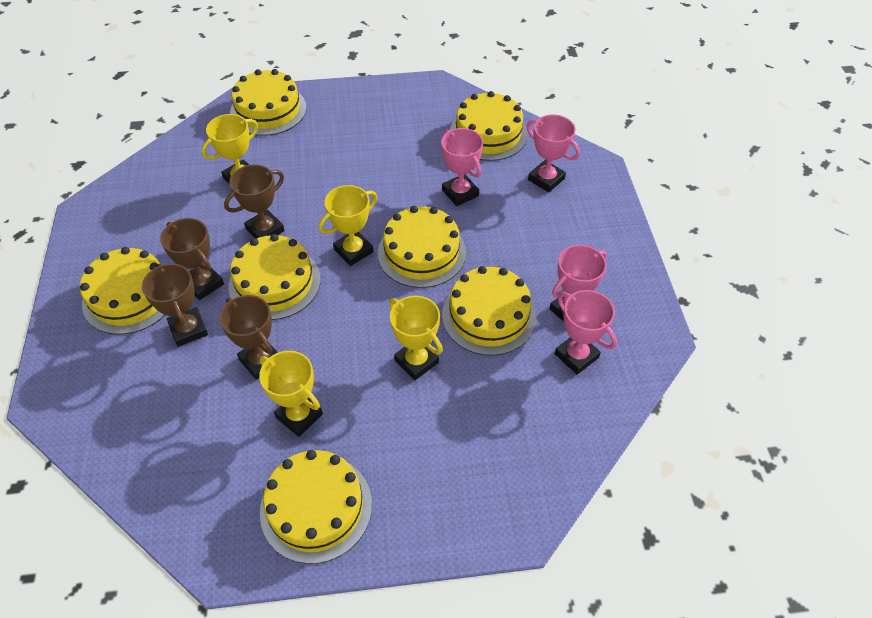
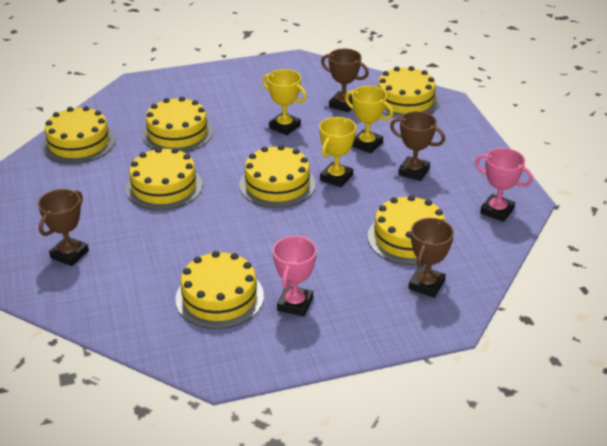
pink trophy: 4 -> 2
yellow trophy: 4 -> 3

